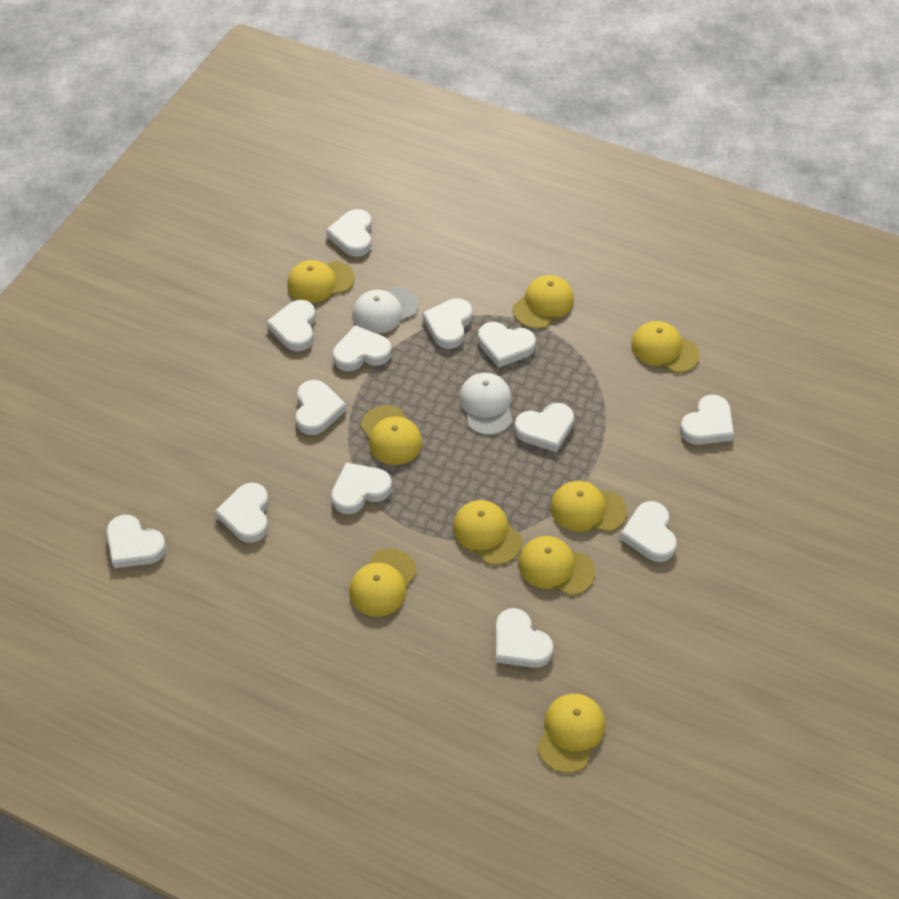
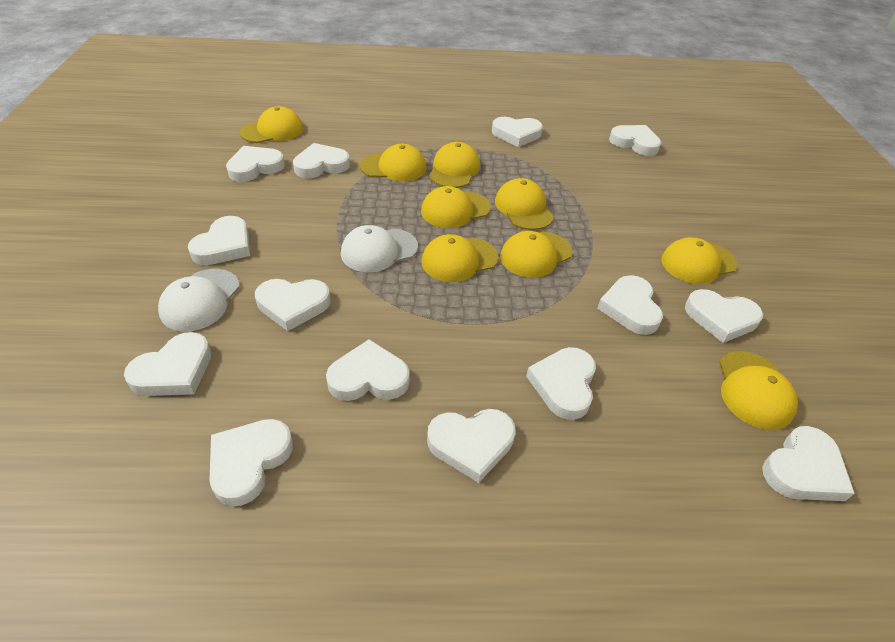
white heart: 13 -> 14

